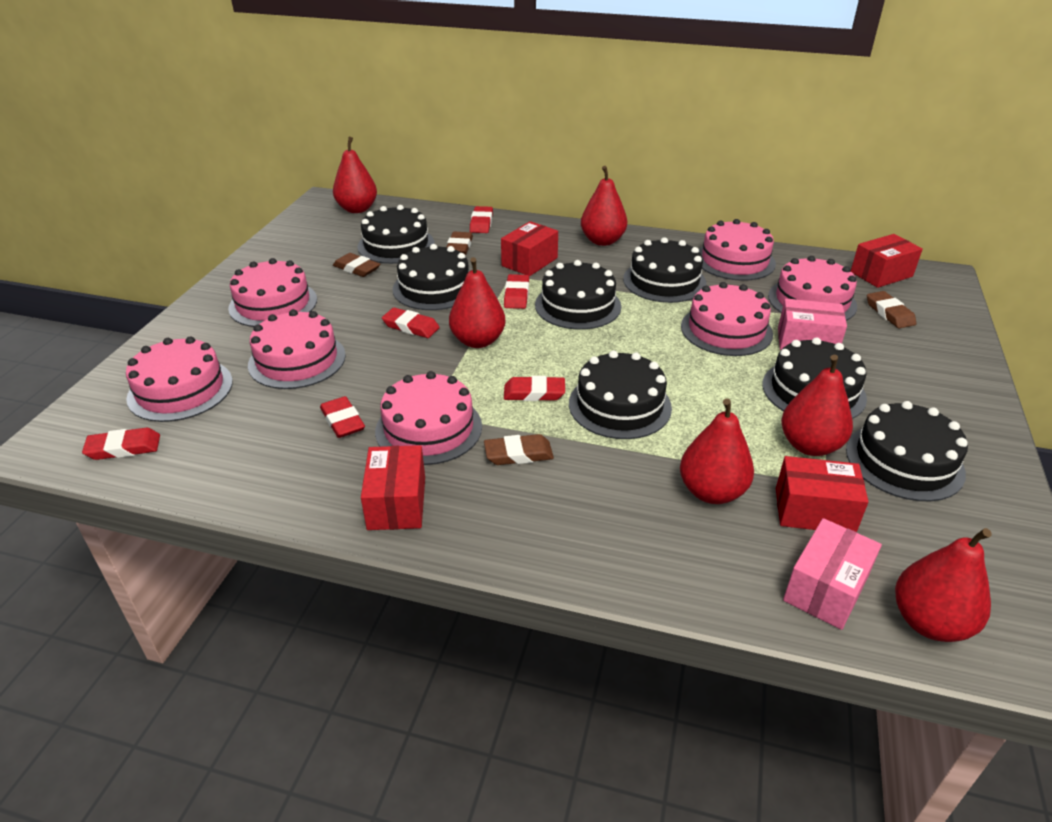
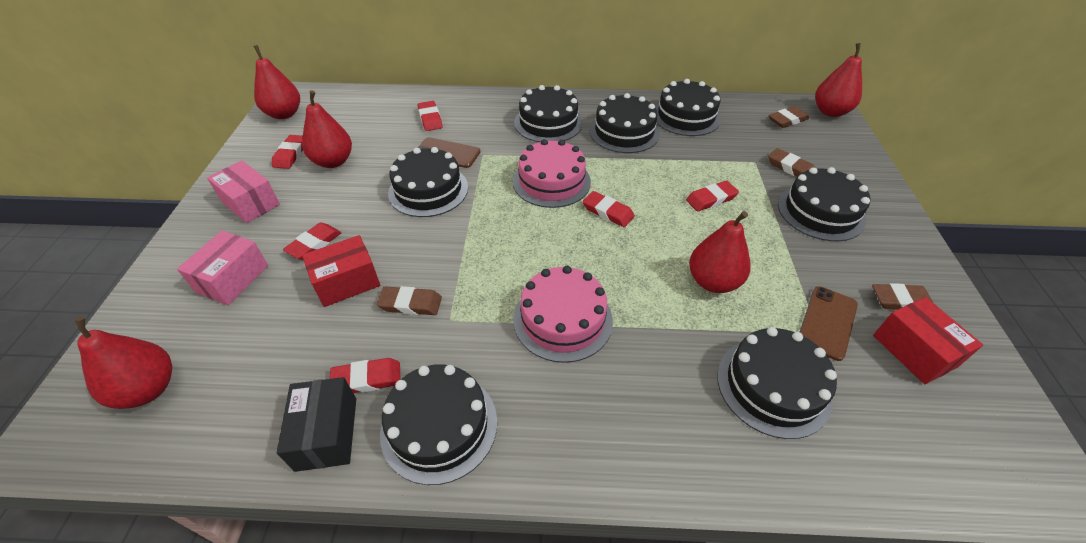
black box: 0 -> 1
brown phone: 0 -> 2
pink cake: 7 -> 2
red box: 4 -> 2
red pear: 6 -> 5

